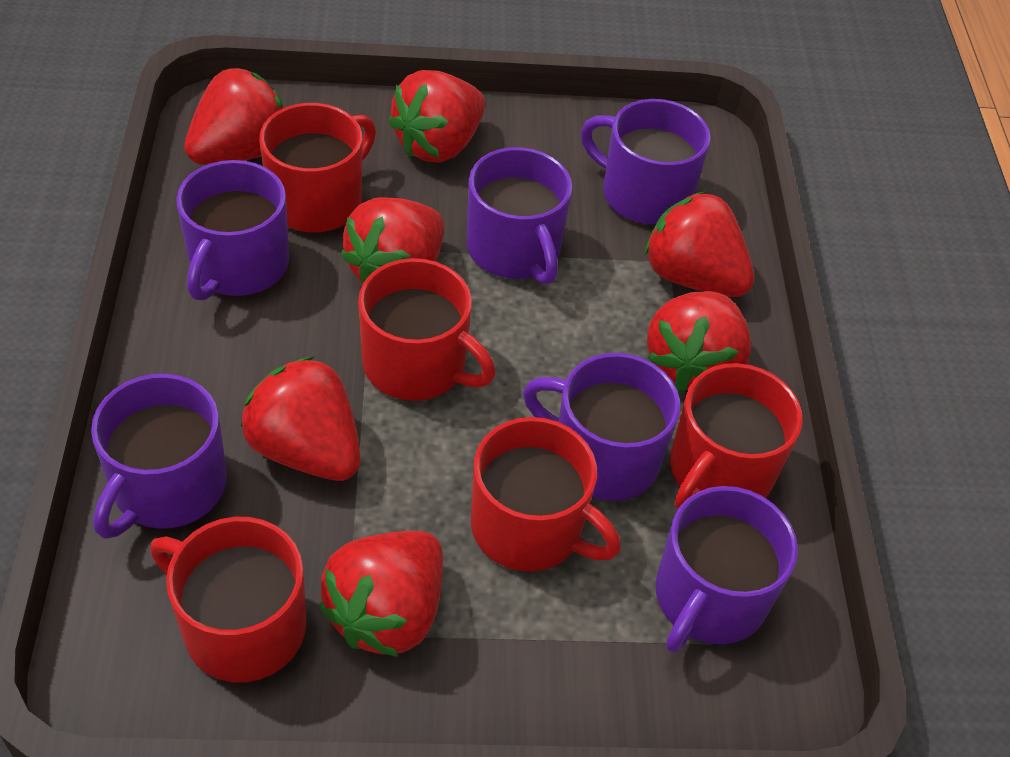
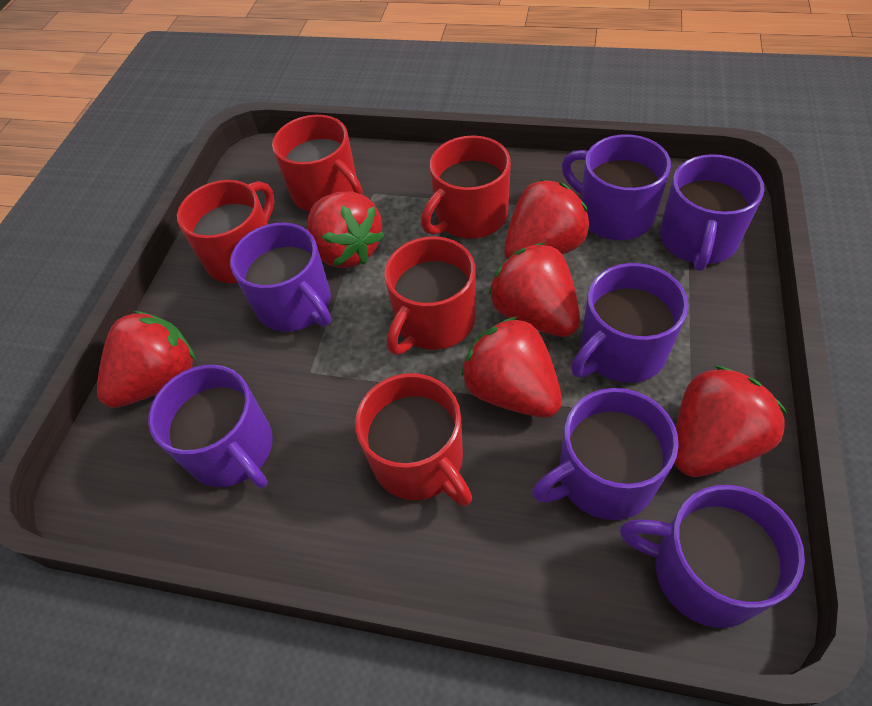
purple mug: 6 -> 7
red strawberry: 7 -> 6

